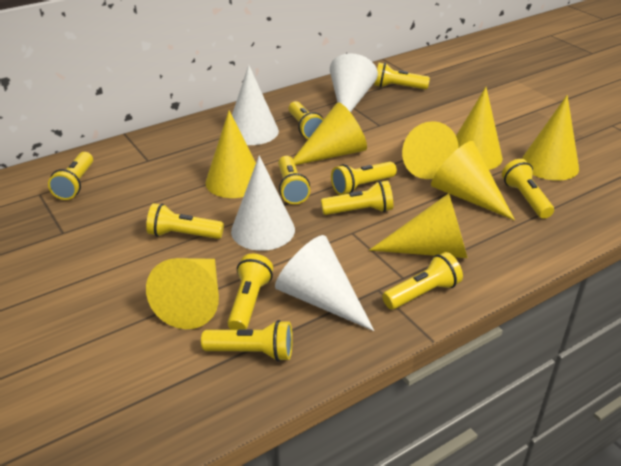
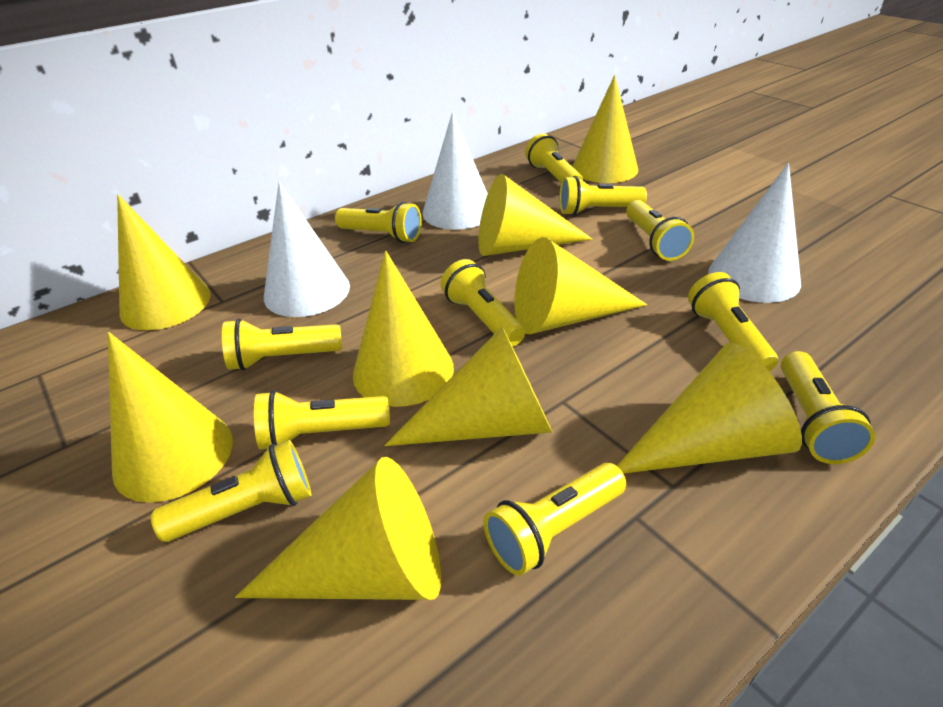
white cone: 4 -> 3
yellow cone: 8 -> 9

